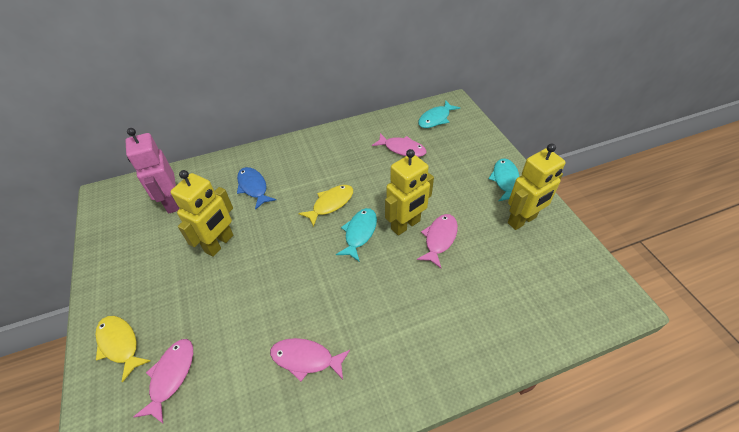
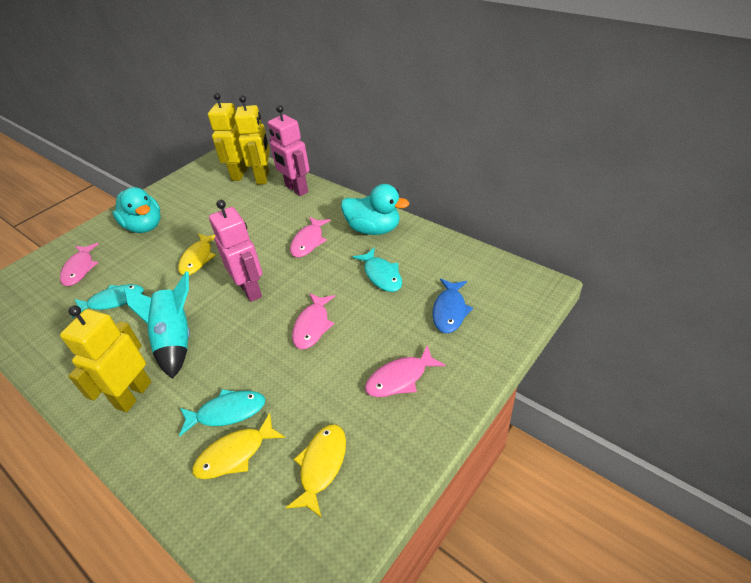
pink robot: 1 -> 2
turquoise duck: 0 -> 2
turquoise rocket: 0 -> 1
yellow fish: 2 -> 3

